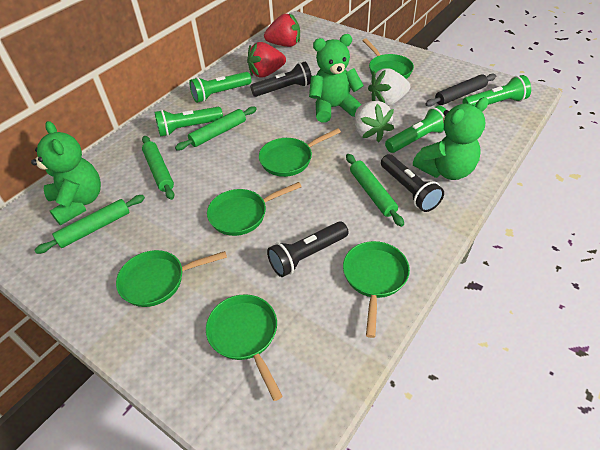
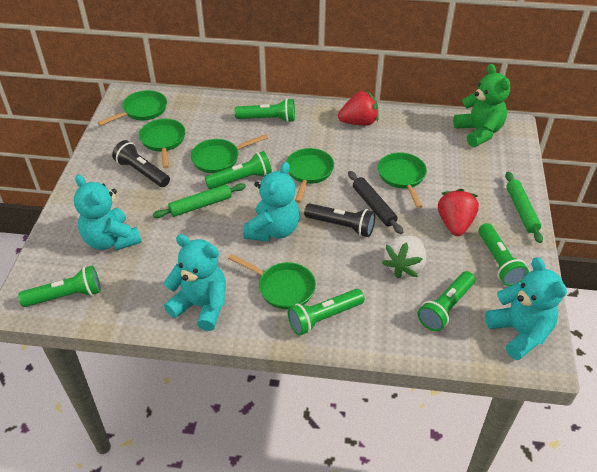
black flashlight: 3 -> 2
green flashlight: 4 -> 6
green rolling pin: 4 -> 2
green teddy bear: 3 -> 1
turquoise teddy bear: 0 -> 4
white strawberry: 2 -> 1

